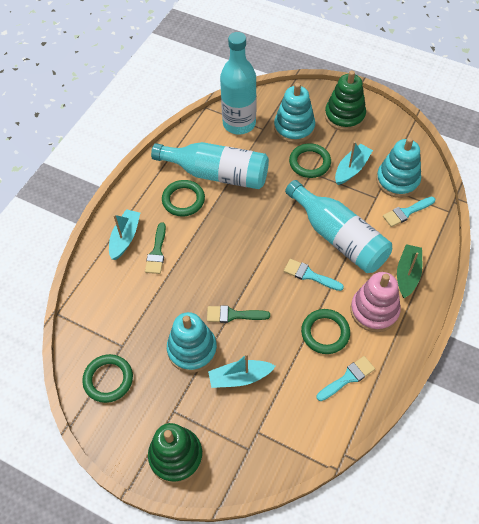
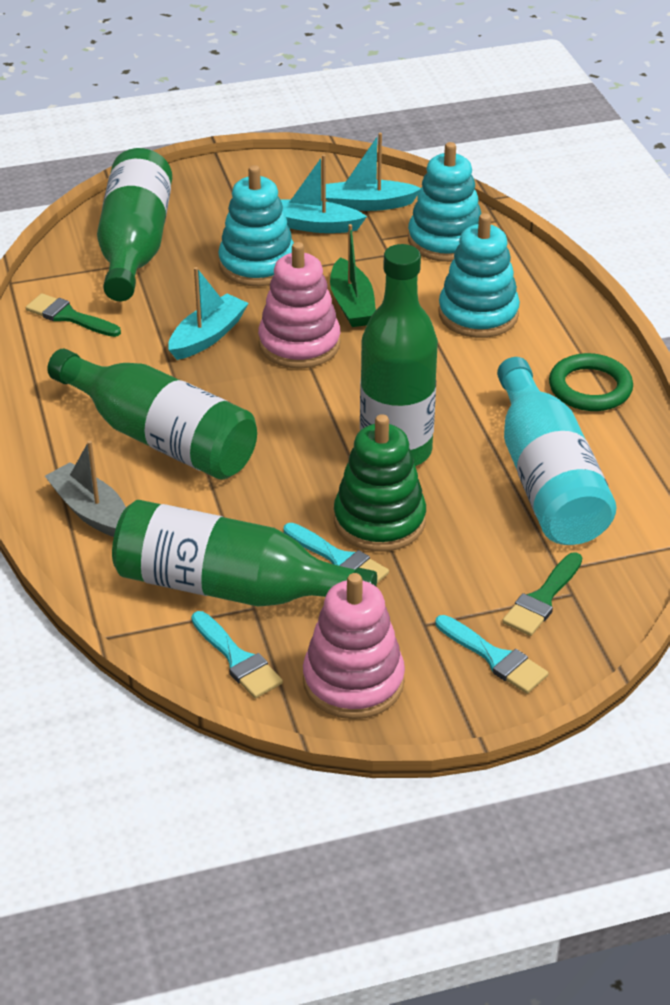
green bottle: 0 -> 4
green ring: 4 -> 1
green stacking toy: 2 -> 1
grey boat: 0 -> 1
pink stacking toy: 1 -> 2
turquoise bottle: 3 -> 1

